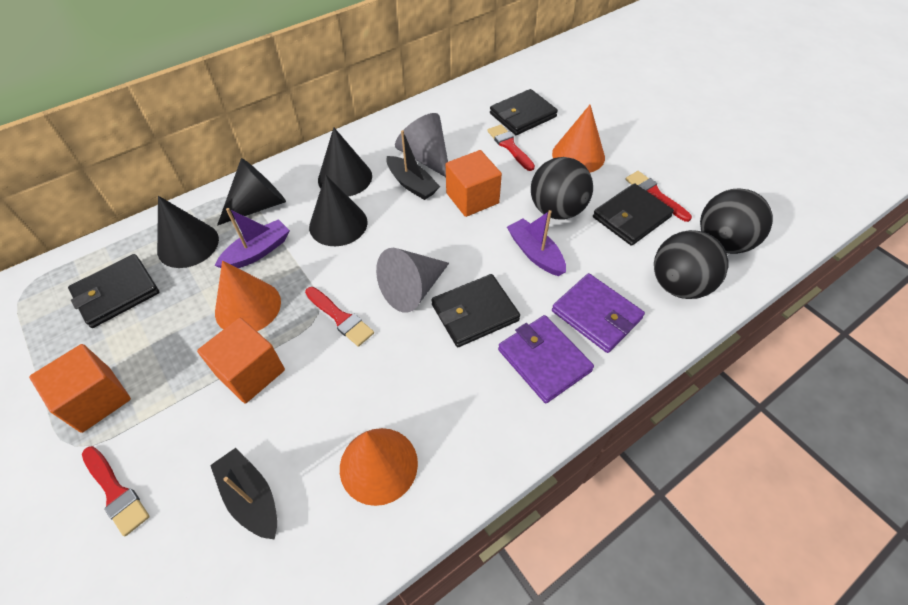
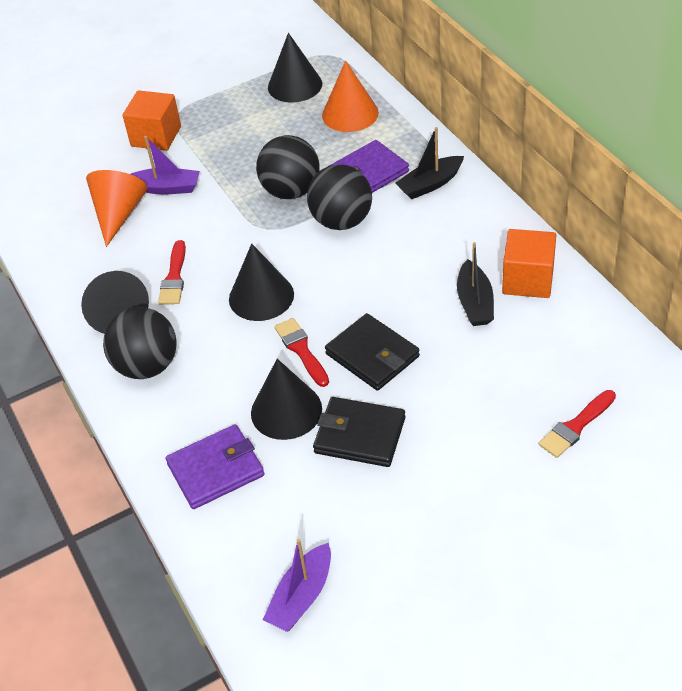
black wallet: 4 -> 2
grey cone: 2 -> 0
orange cone: 3 -> 2
orange cube: 3 -> 2
red brush: 4 -> 3

